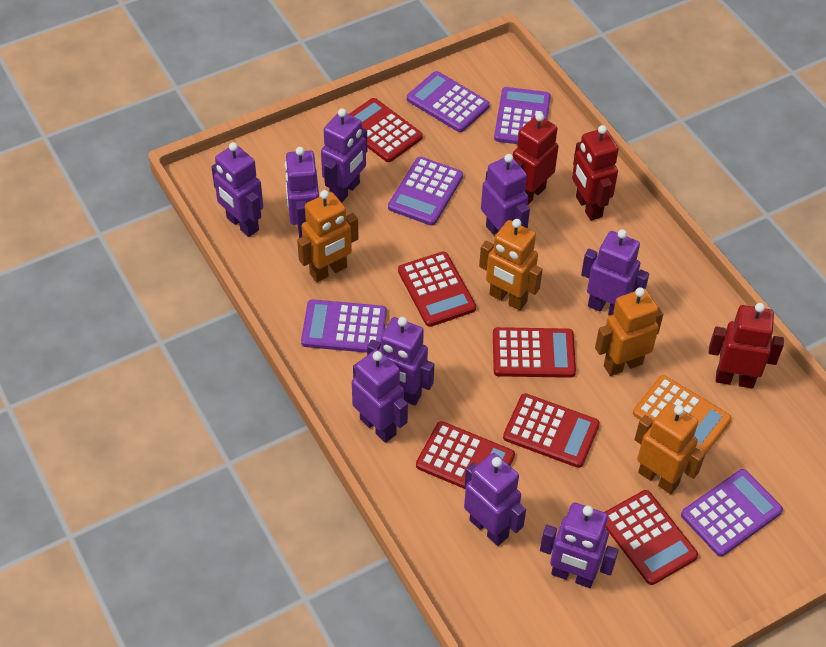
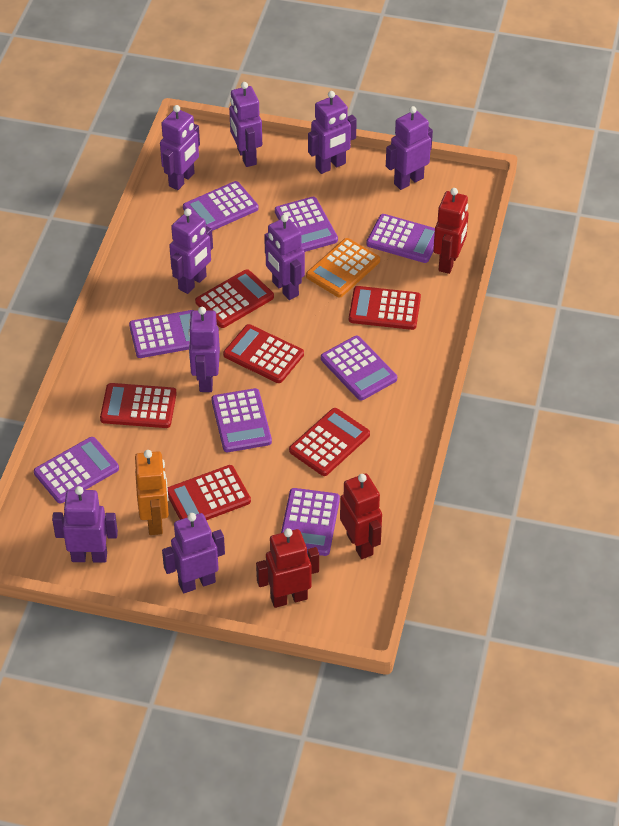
orange robot: 4 -> 1
purple calculator: 5 -> 8

